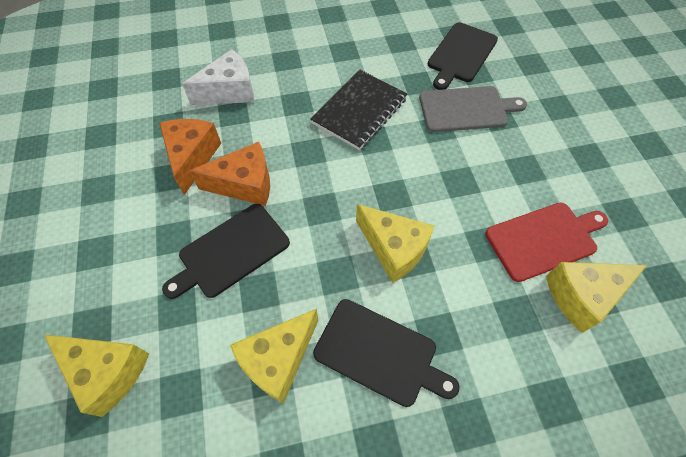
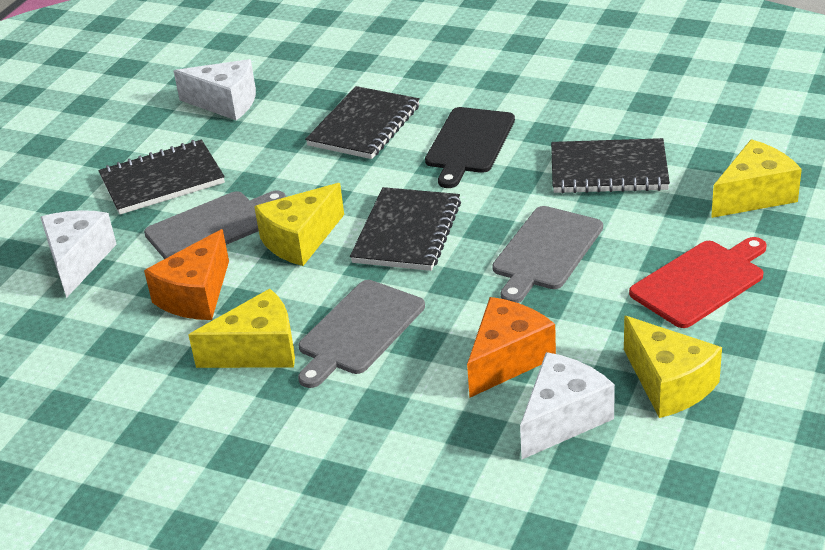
black cutting board: 3 -> 1
black notebook: 1 -> 4
grey cutting board: 1 -> 3
white cheese: 1 -> 3

